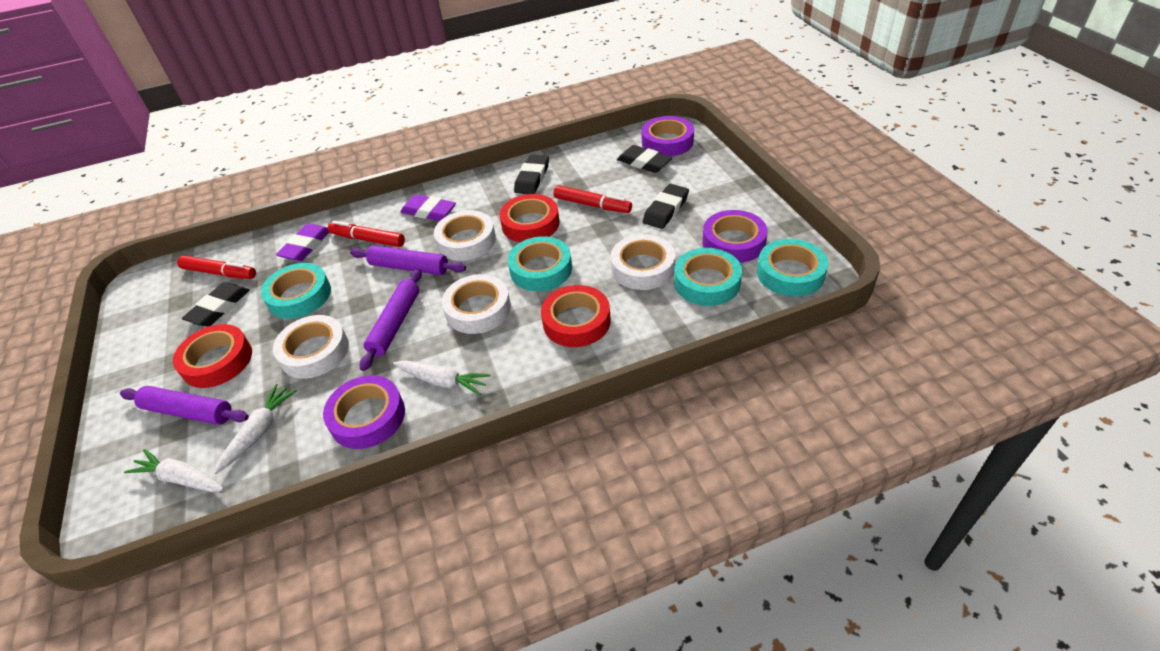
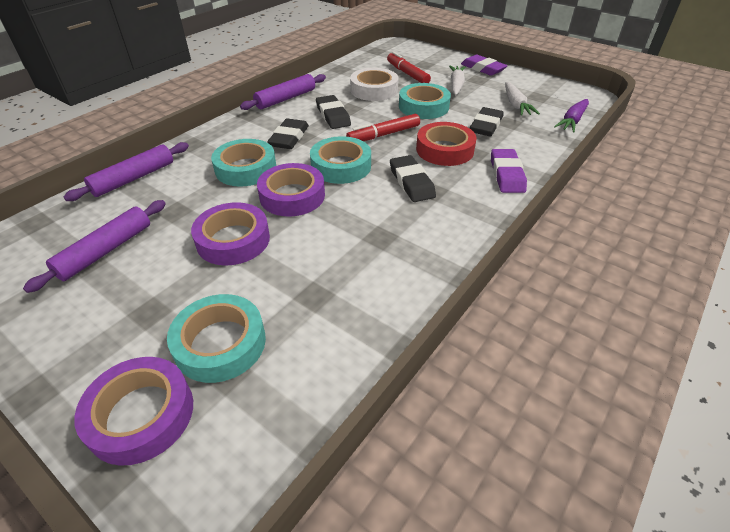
purple carrot: 0 -> 1
red marker: 3 -> 2
red tape: 3 -> 1
white carrot: 3 -> 2
white tape: 4 -> 1

